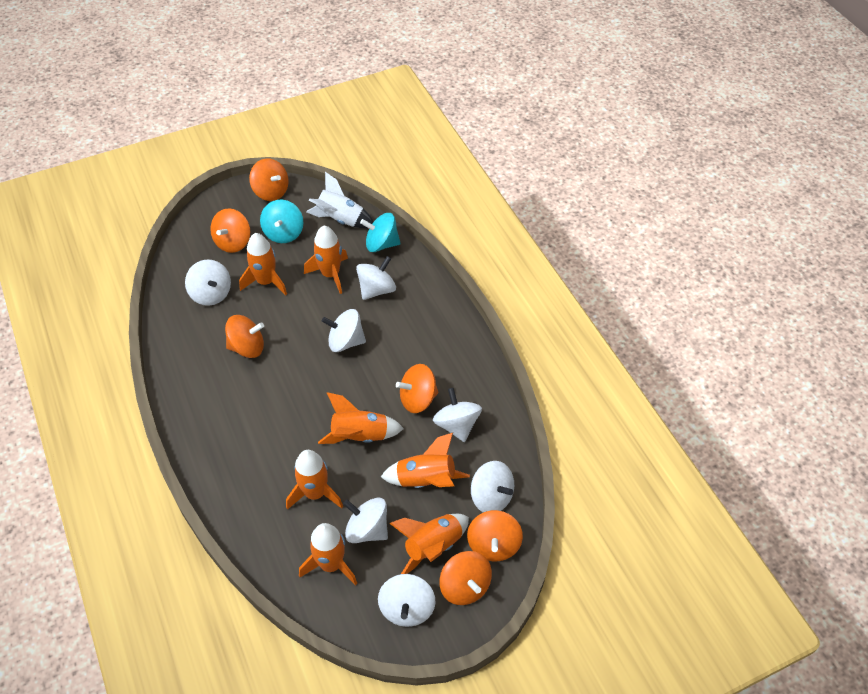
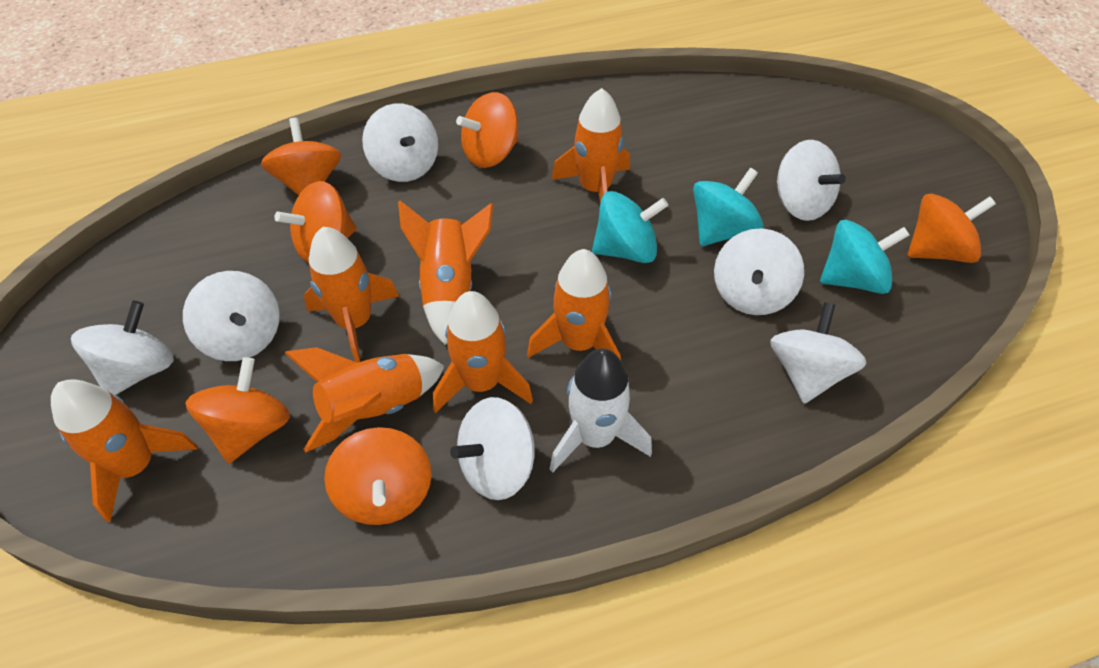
turquoise spinning top: 2 -> 3

